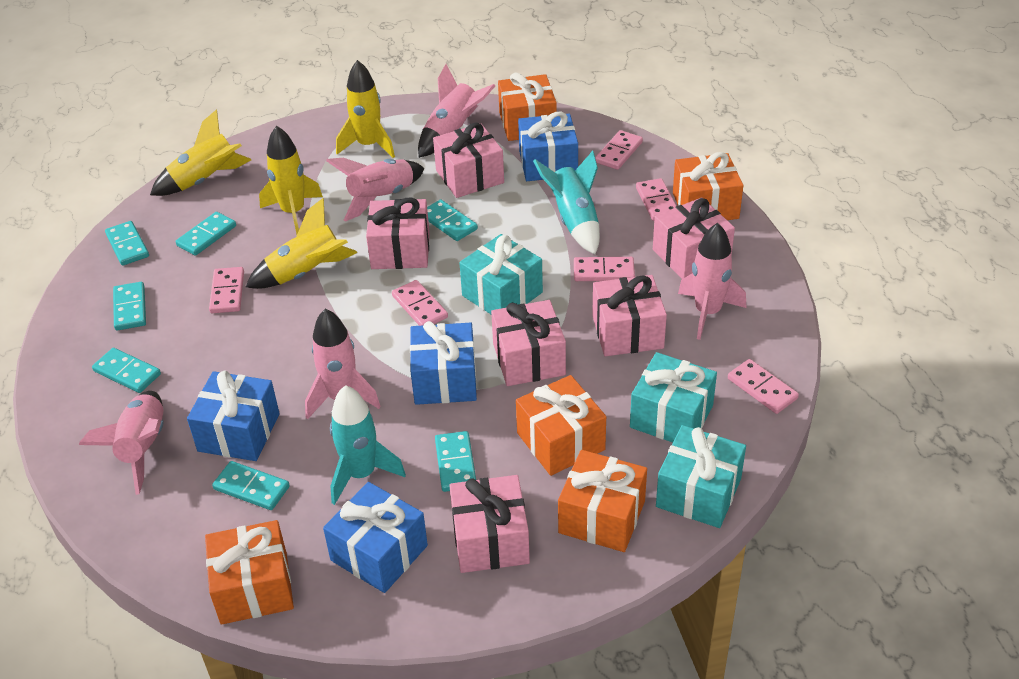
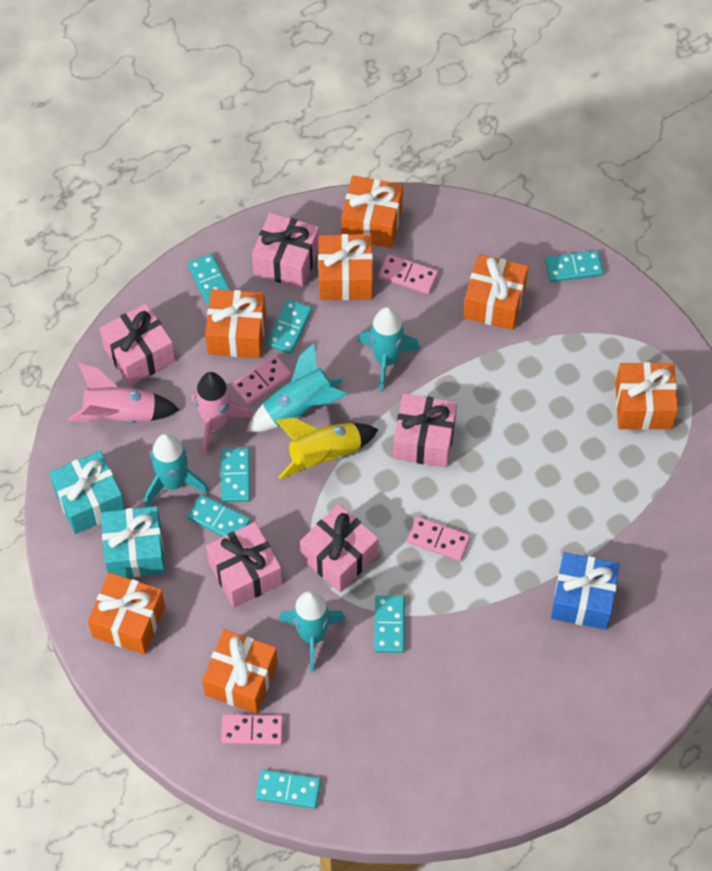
blue gift: 4 -> 1
orange gift: 5 -> 7
pink domino: 6 -> 4
pink gift: 6 -> 5
pink rocket: 5 -> 2
turquoise gift: 3 -> 2
turquoise rocket: 2 -> 4
yellow rocket: 4 -> 1

